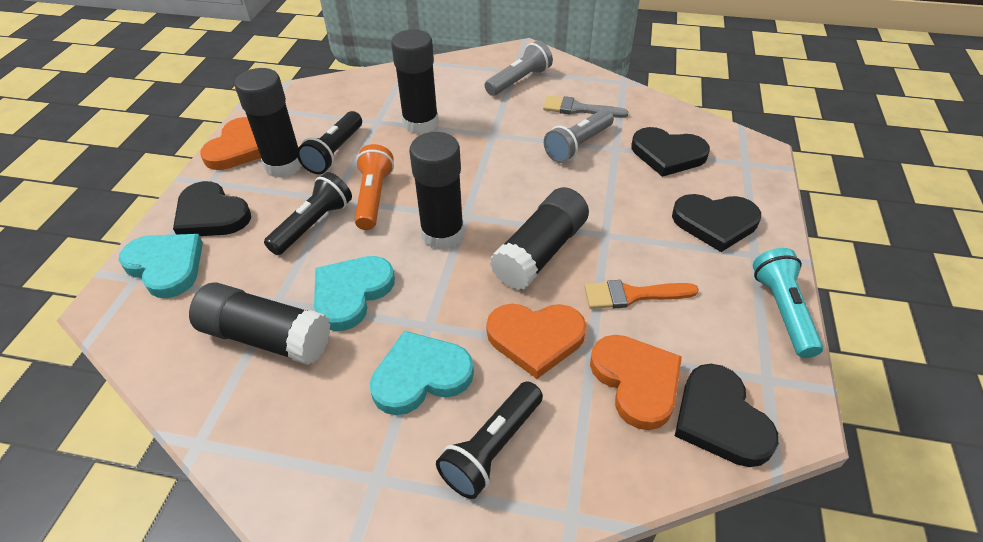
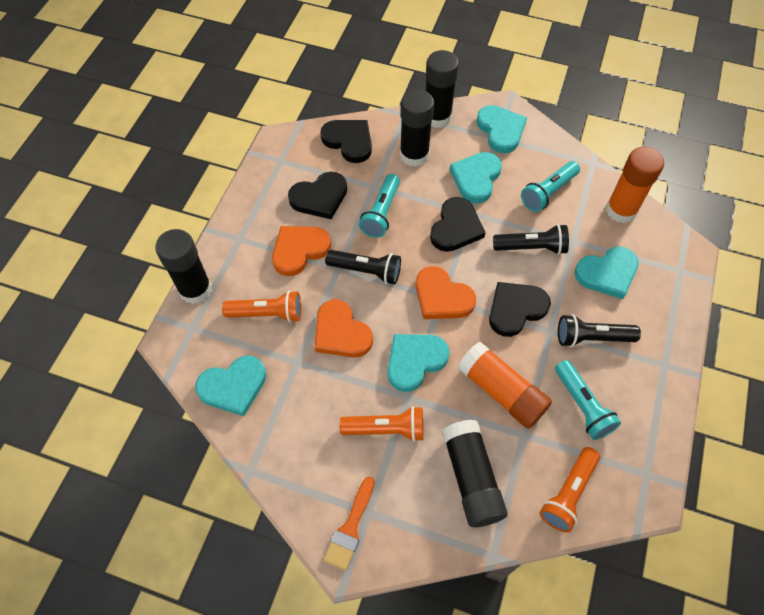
black glue stick: 5 -> 4
grey brush: 1 -> 0
grey flashlight: 2 -> 0
orange flashlight: 1 -> 3
orange glue stick: 0 -> 2
turquoise flashlight: 1 -> 3
turquoise heart: 3 -> 5

